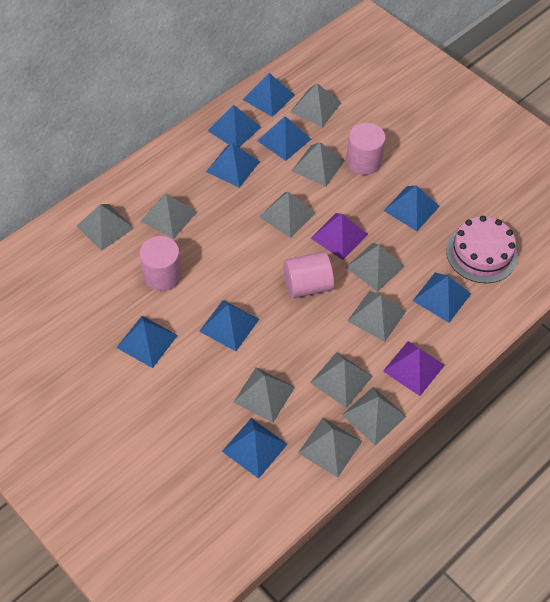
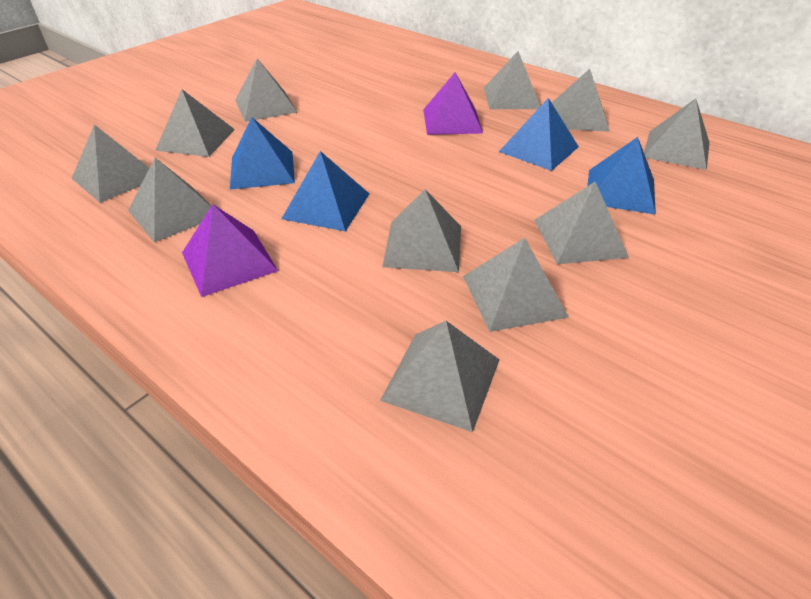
blue pyramid: 9 -> 4
pink cake: 1 -> 0
pink cylinder: 3 -> 0

